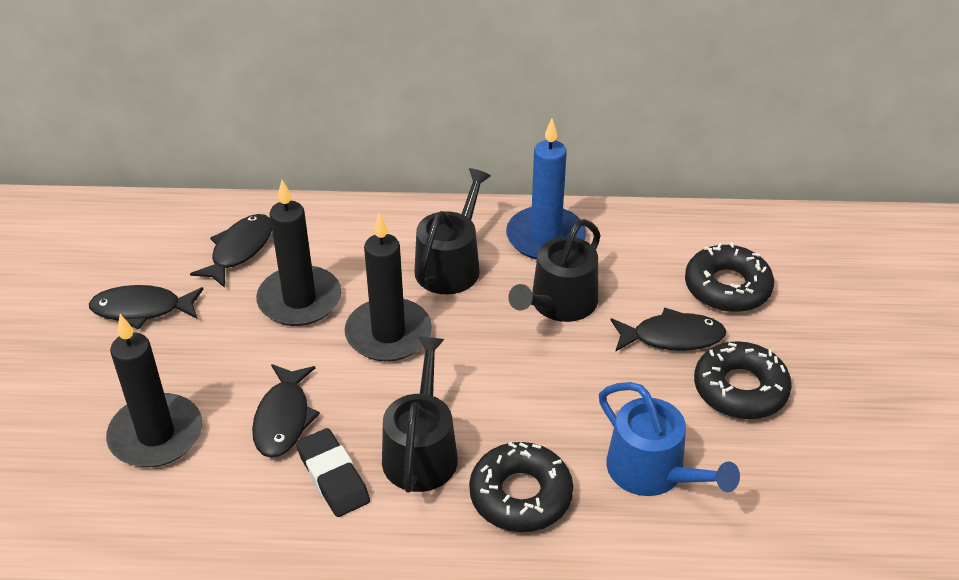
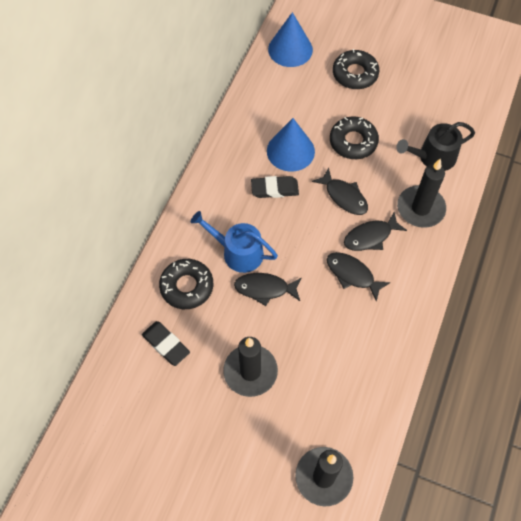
black eraser: 1 -> 2
black watering can: 3 -> 1
blue candle: 1 -> 0
blue cone: 0 -> 2

